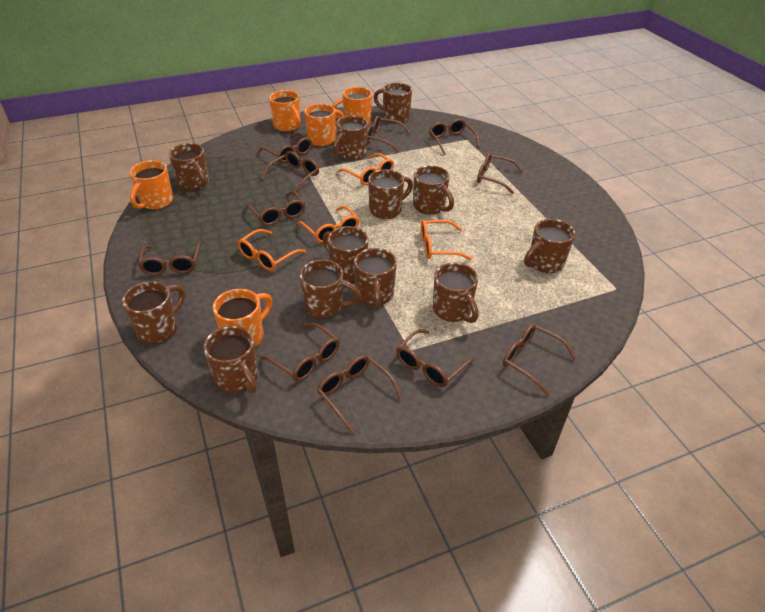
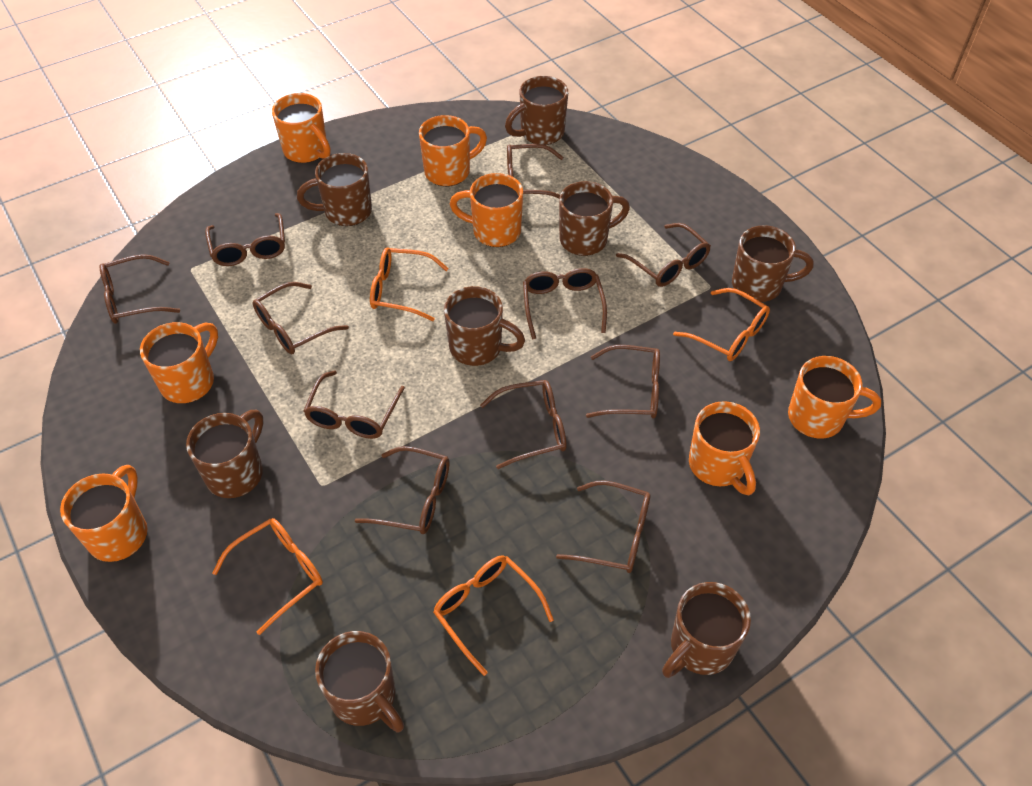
brown mug: 12 -> 8
orange mug: 5 -> 7

